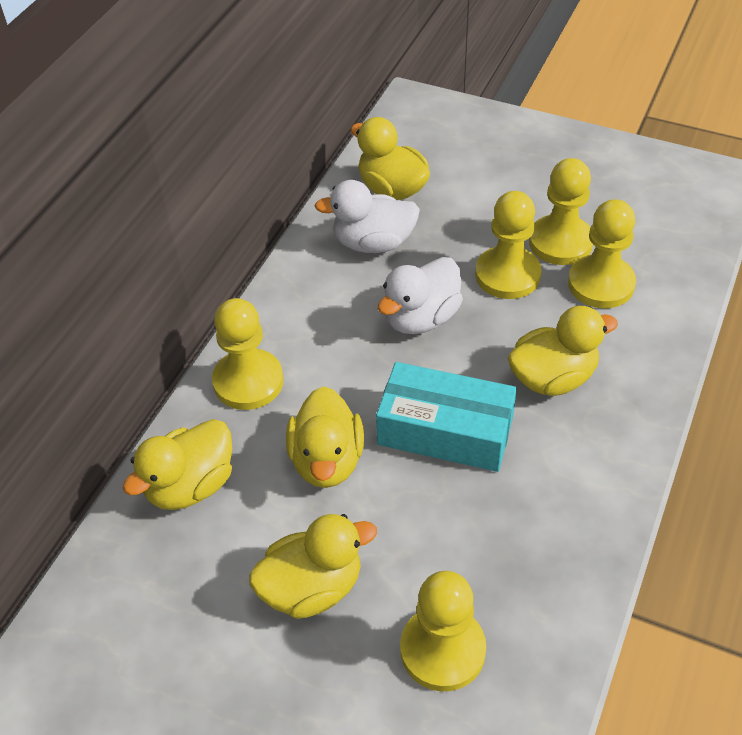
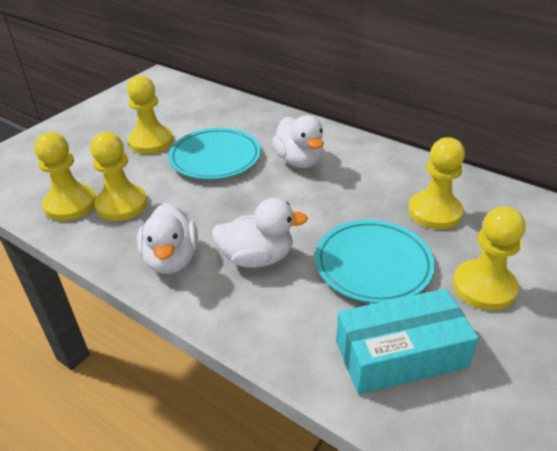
turquoise plate: 0 -> 2
white duck: 2 -> 3
yellow duck: 5 -> 0

